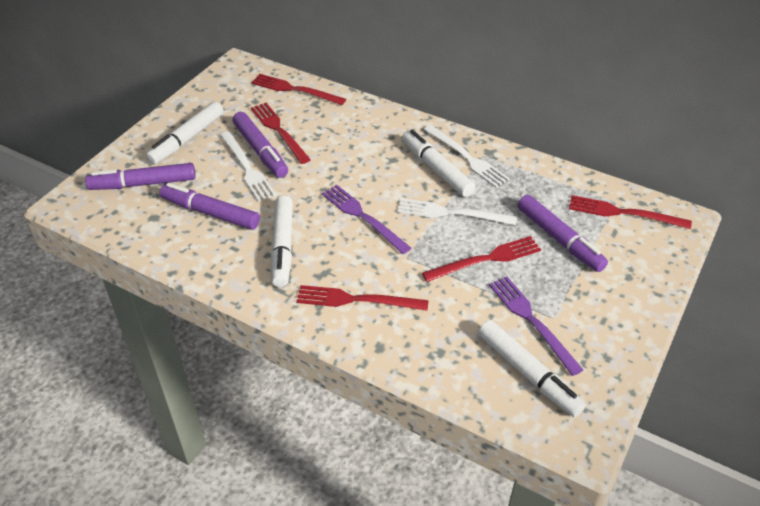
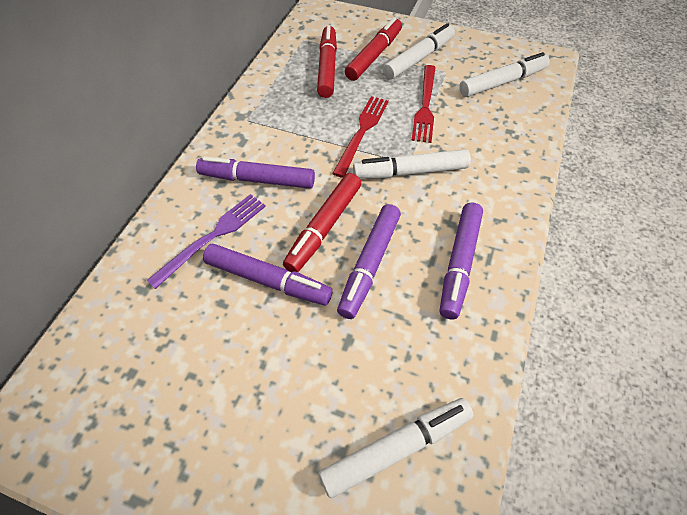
purple fork: 2 -> 1
red fork: 5 -> 2
red marker: 0 -> 3
white fork: 3 -> 0

